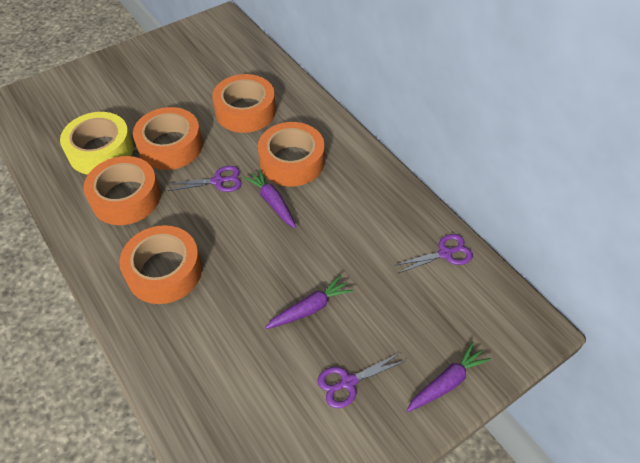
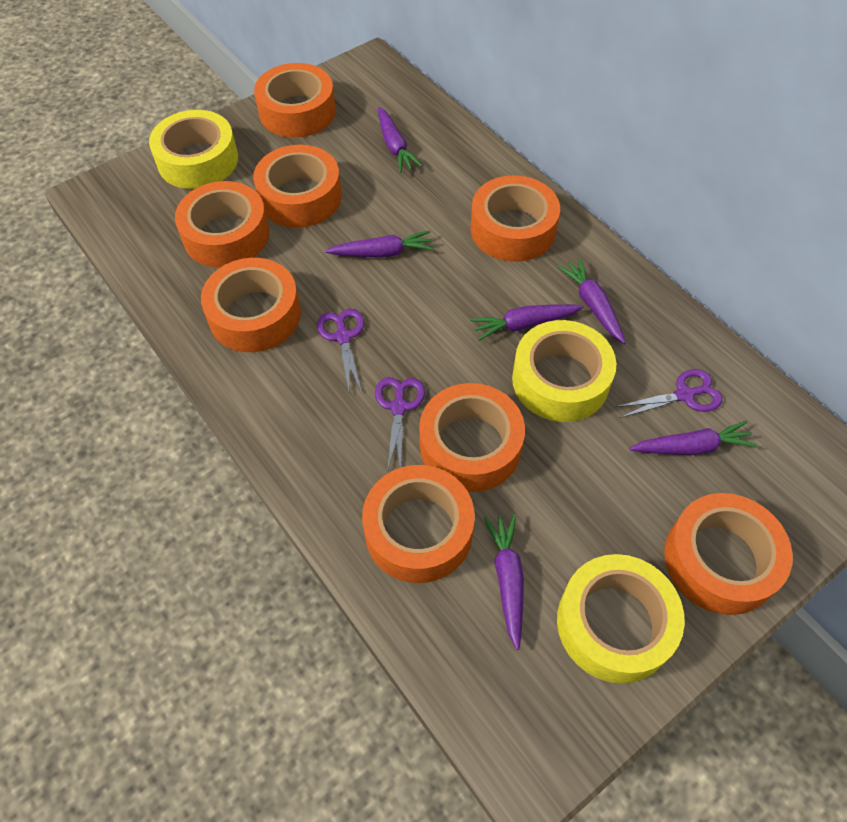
orange tape: 5 -> 8
purple carrot: 3 -> 6
yellow tape: 1 -> 3

